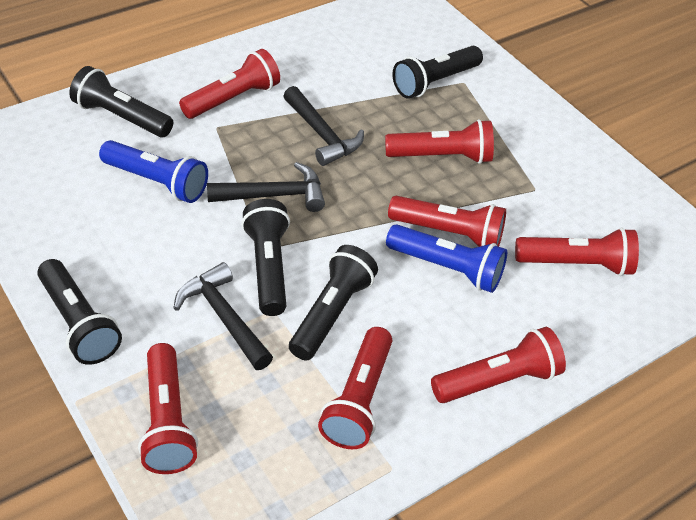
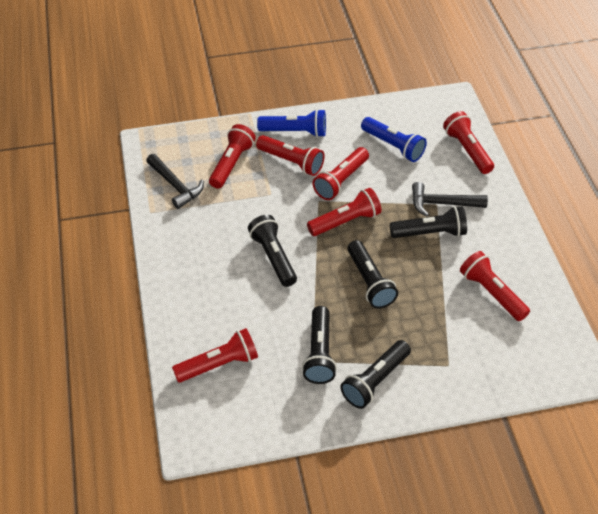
black hammer: 3 -> 2

